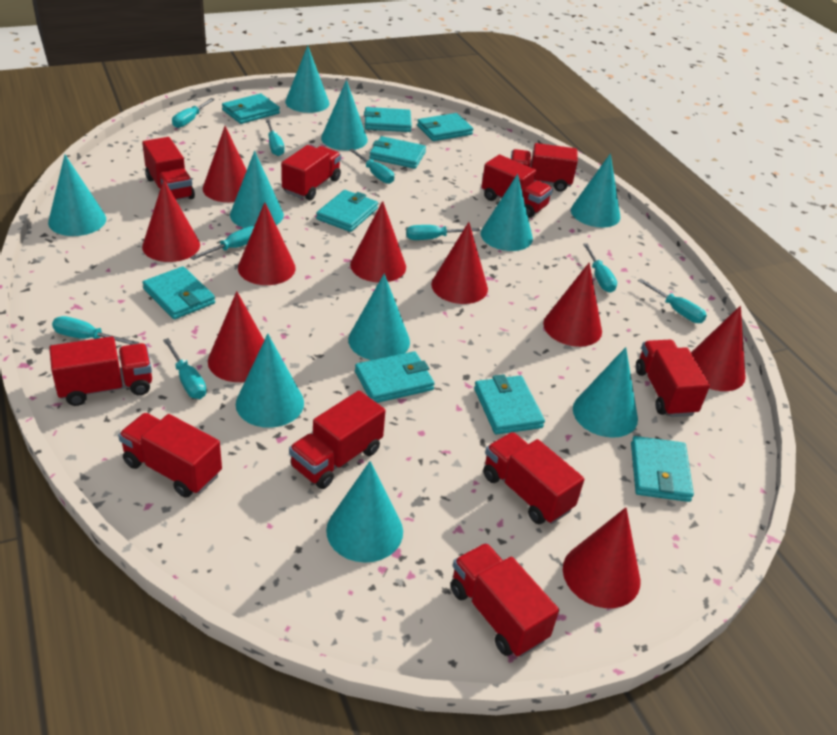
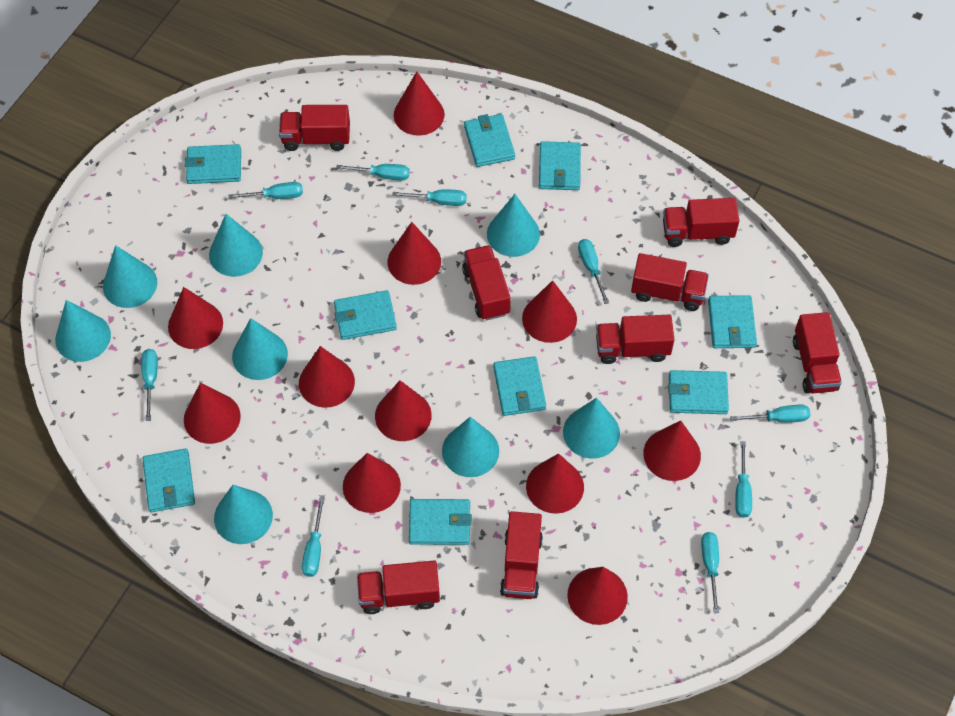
red cone: 9 -> 11
red truck: 10 -> 8
turquoise cone: 10 -> 8

